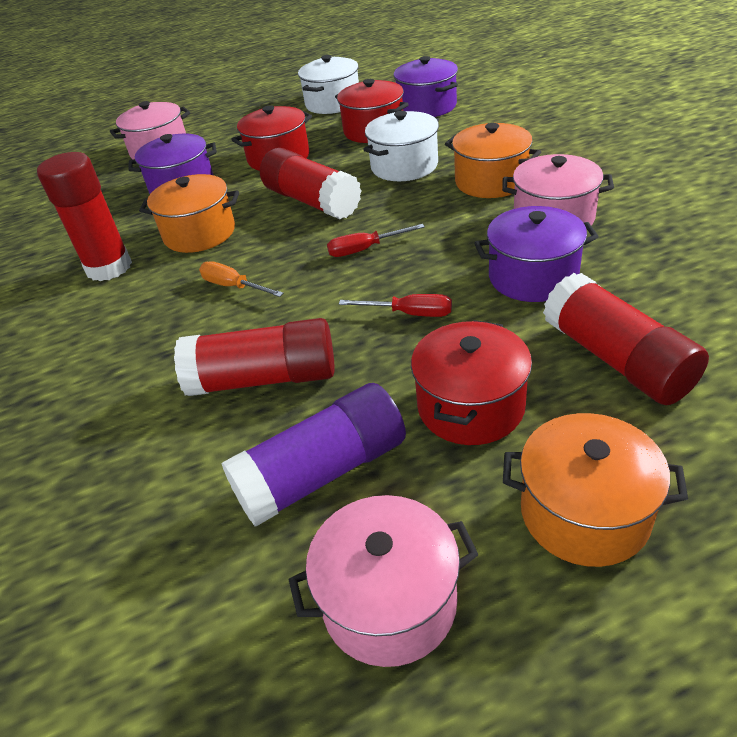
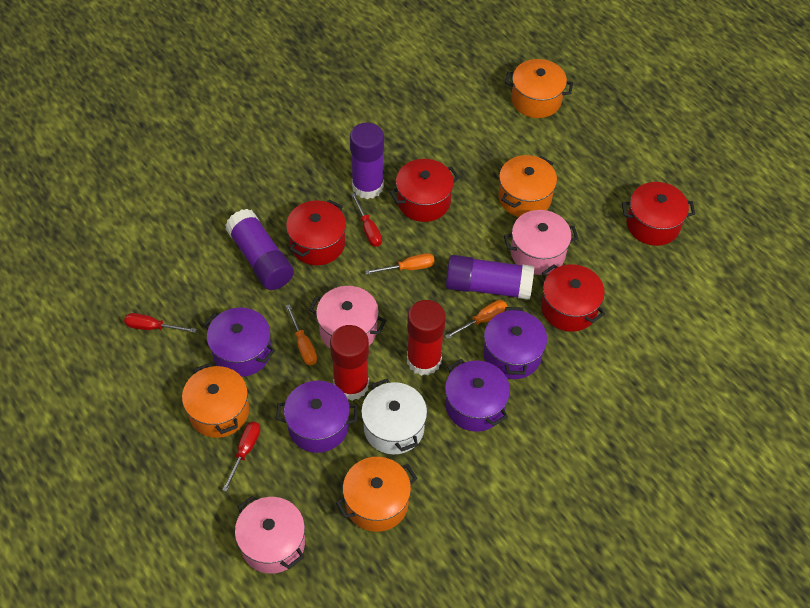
orange pot: 3 -> 4
orange screwdriver: 1 -> 3
purple glue stick: 1 -> 3
purple pot: 3 -> 4
red glue stick: 4 -> 2
red pot: 3 -> 4
red screwdriver: 2 -> 3
white pot: 2 -> 1

